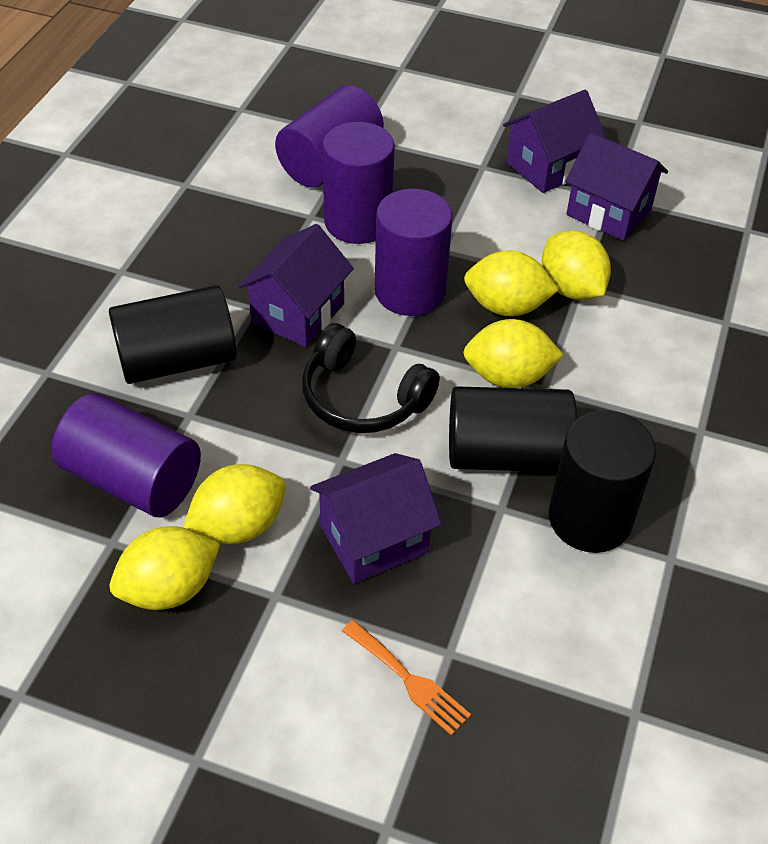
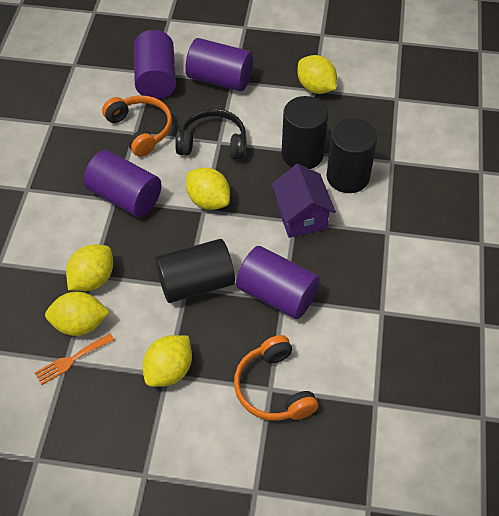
orange headphones: 0 -> 2
purple house: 4 -> 1

